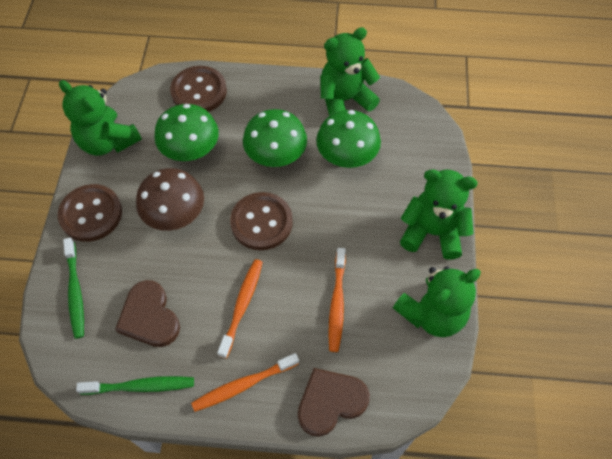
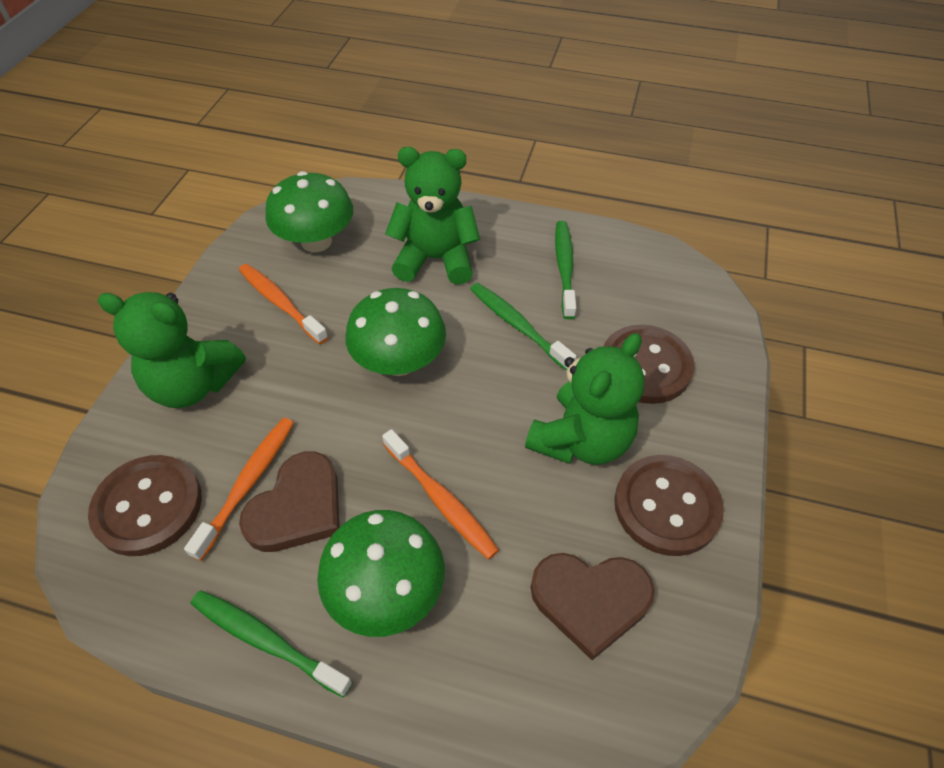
brown mushroom: 1 -> 0
green teddy bear: 4 -> 3
green toothbrush: 2 -> 3

